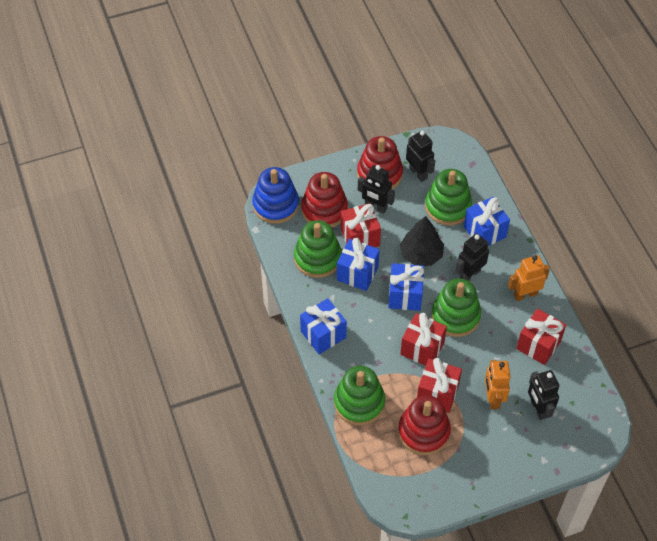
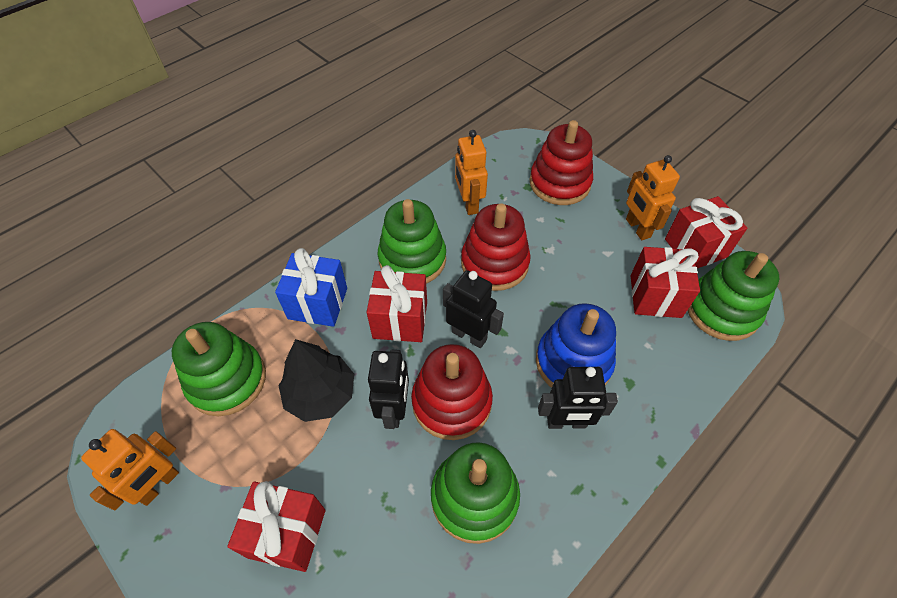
black robot: 4 -> 3
blue gift: 4 -> 1
orange robot: 2 -> 3

